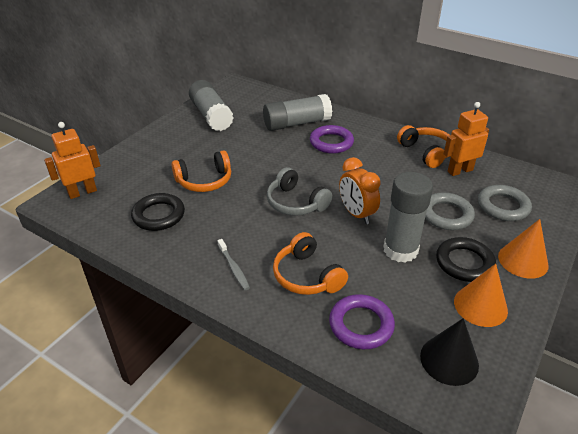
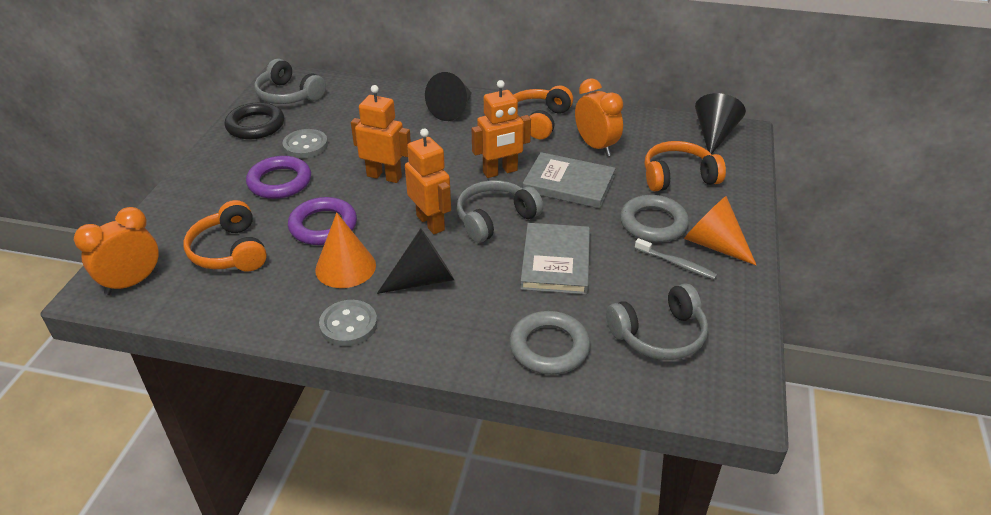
black cone: 1 -> 3
black ring: 2 -> 1
grey book: 0 -> 2
grey button: 0 -> 2
grey glue stick: 3 -> 0
grey headphones: 1 -> 3
orange clock: 1 -> 2
orange robot: 2 -> 3

